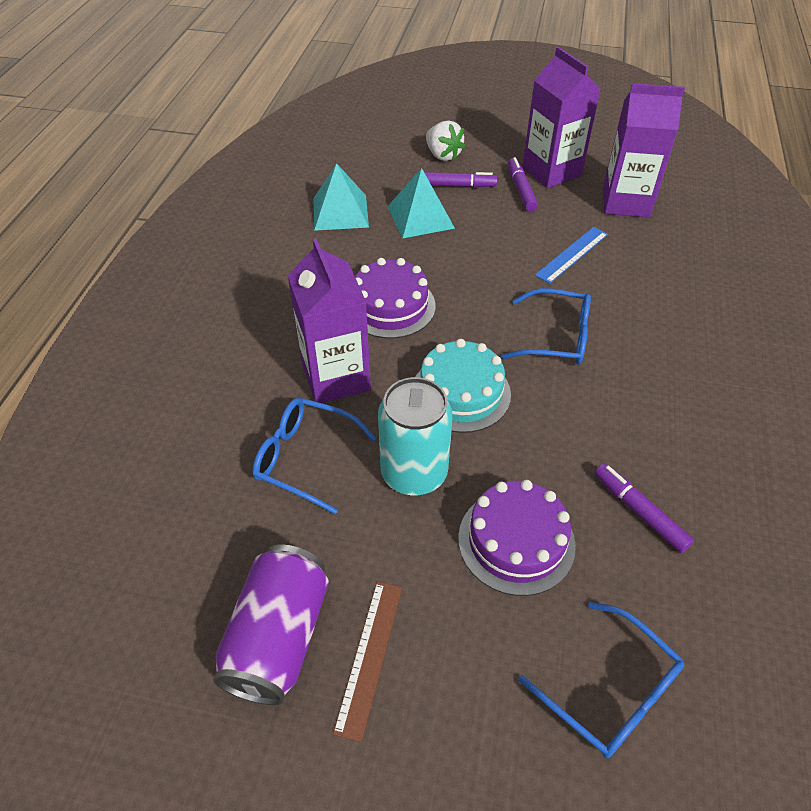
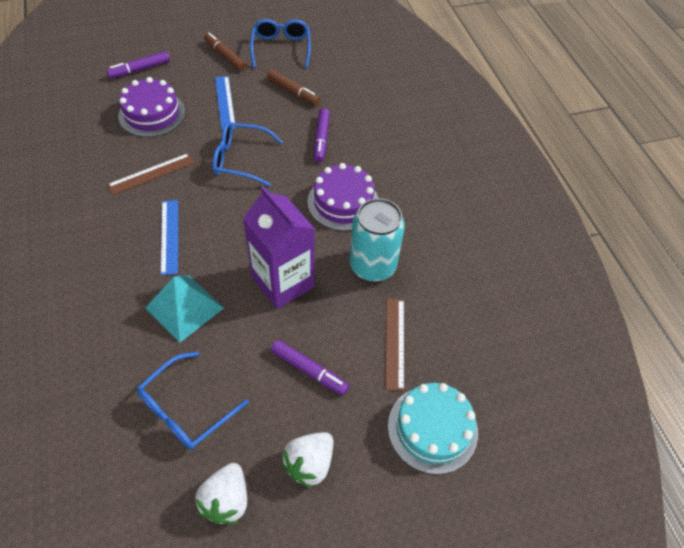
blue ruler: 1 -> 2
brown marker: 0 -> 2
brown ruler: 1 -> 2
purple can: 1 -> 0
purple carton: 3 -> 1
turquoise pyramid: 2 -> 1
white strawberry: 1 -> 2

